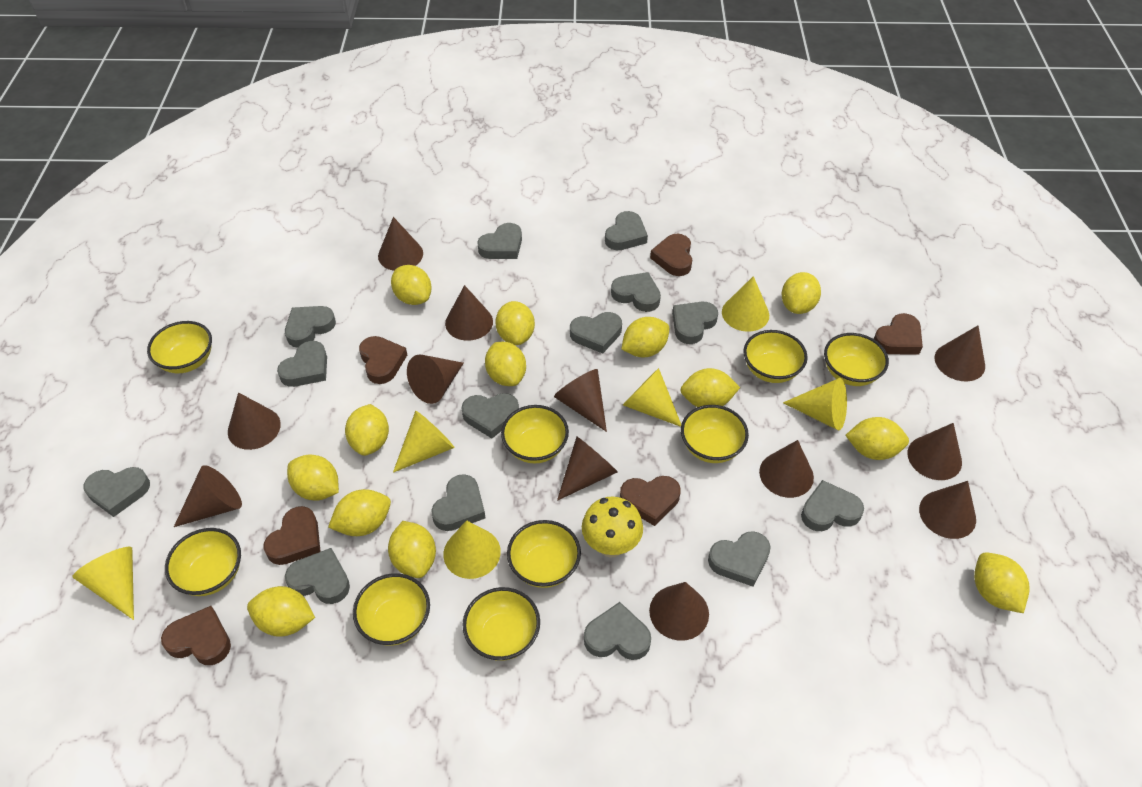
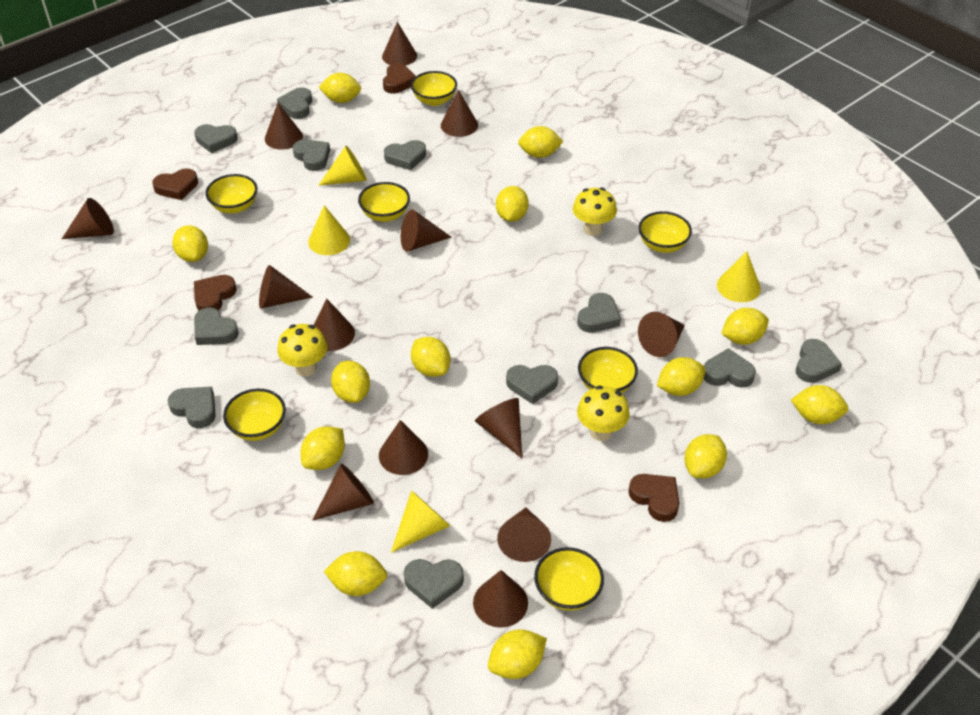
brown cone: 12 -> 13
brown heart: 6 -> 4
grey heart: 14 -> 11
yellow bowl: 9 -> 7
yellow cone: 6 -> 4
yellow mushroom: 1 -> 3

